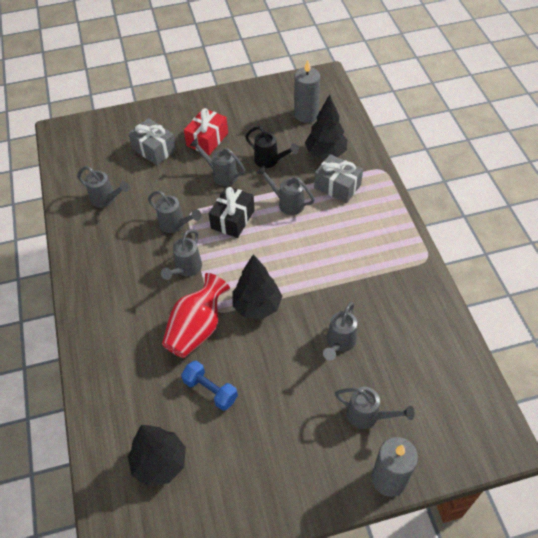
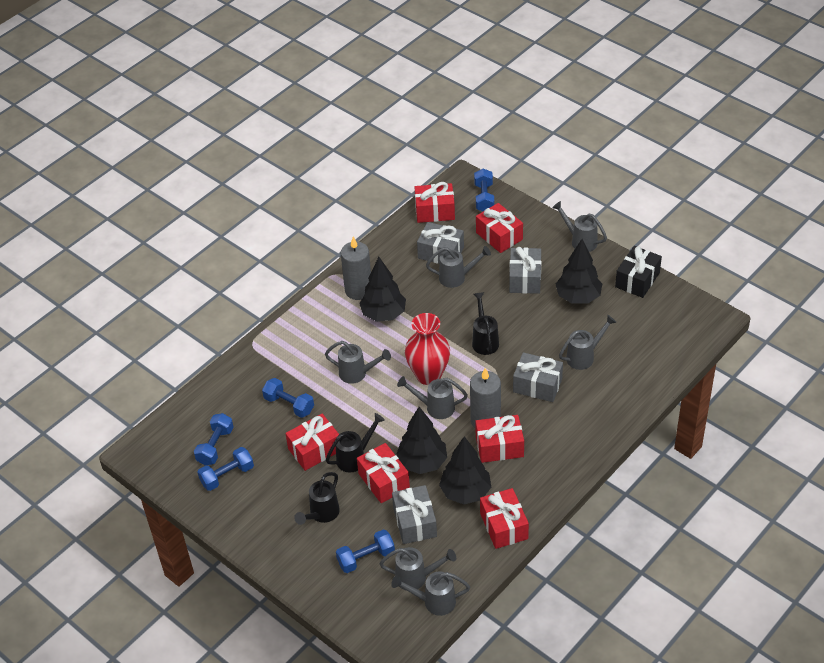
black tree: 3 -> 4
black watering can: 1 -> 3
blue dumbbell: 1 -> 5
grey gift: 2 -> 4
red gift: 1 -> 6

